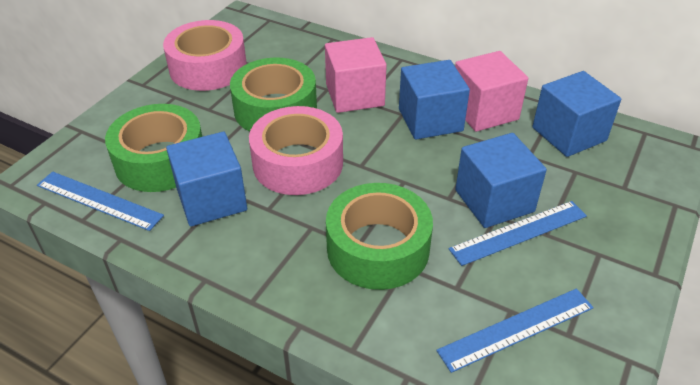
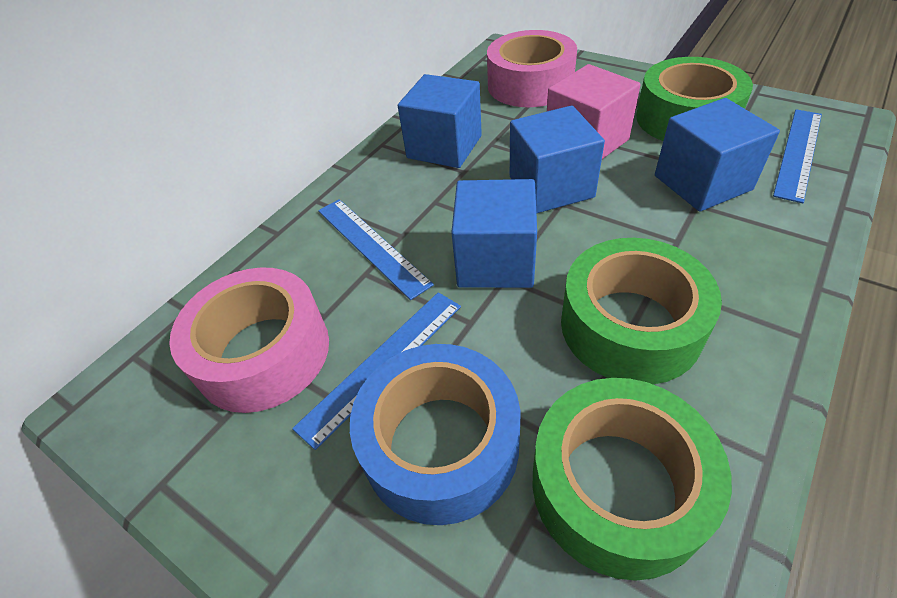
blue tape: 0 -> 1
pink cube: 2 -> 1

